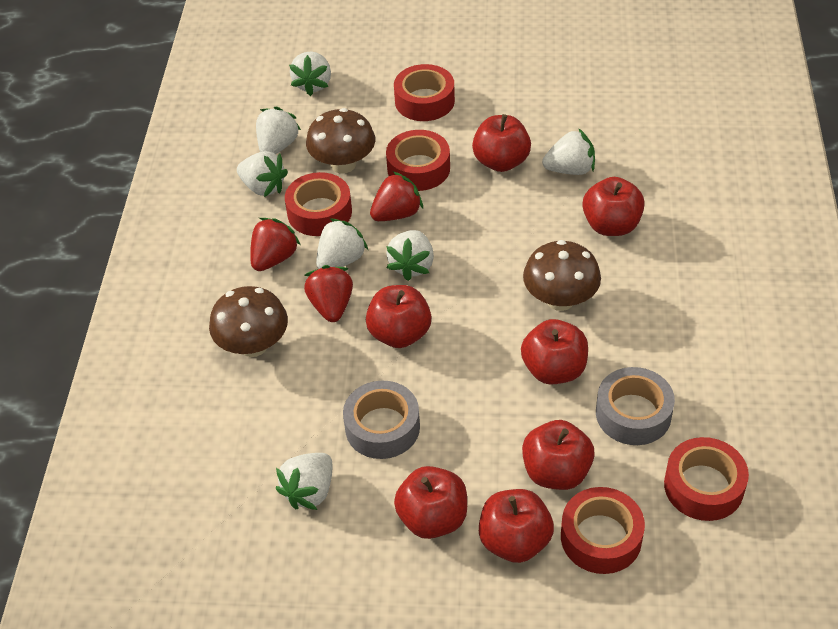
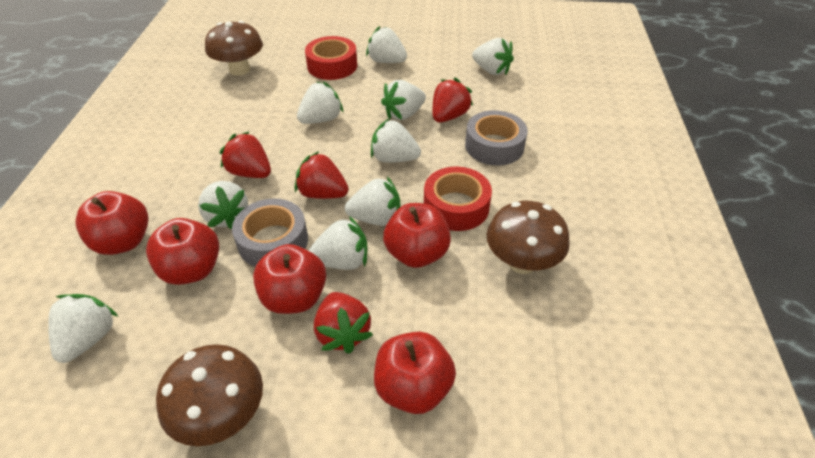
red apple: 7 -> 5
red strawberry: 3 -> 4
red tape: 5 -> 2
white strawberry: 7 -> 9

